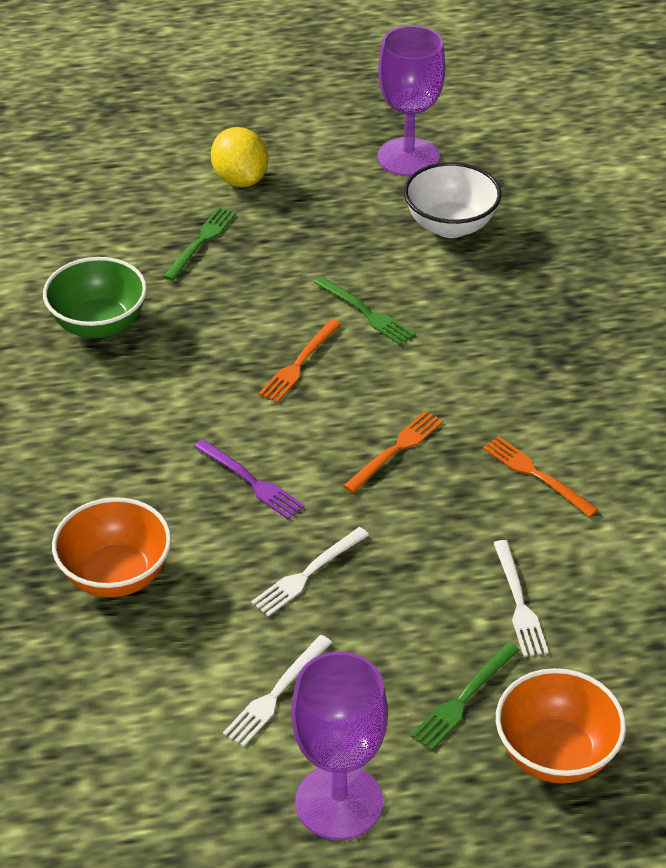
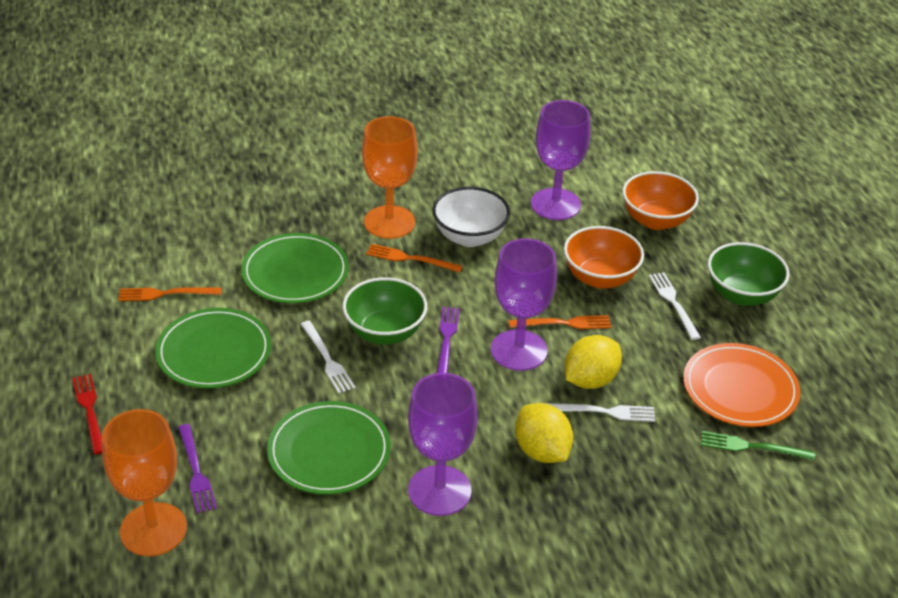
green bowl: 1 -> 2
green fork: 3 -> 1
green plate: 0 -> 3
orange goblet: 0 -> 2
orange plate: 0 -> 1
purple fork: 1 -> 2
purple goblet: 2 -> 3
red fork: 0 -> 1
yellow lemon: 1 -> 2

